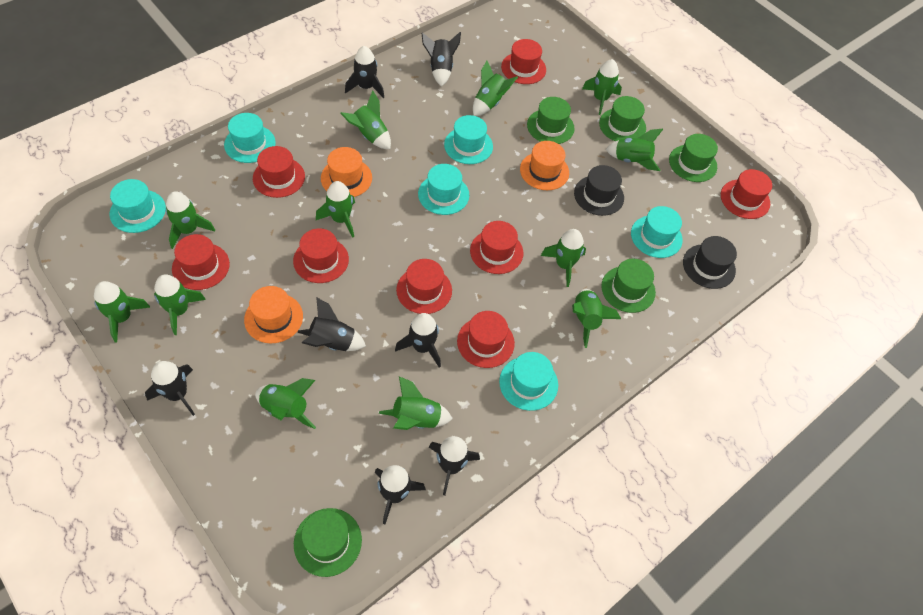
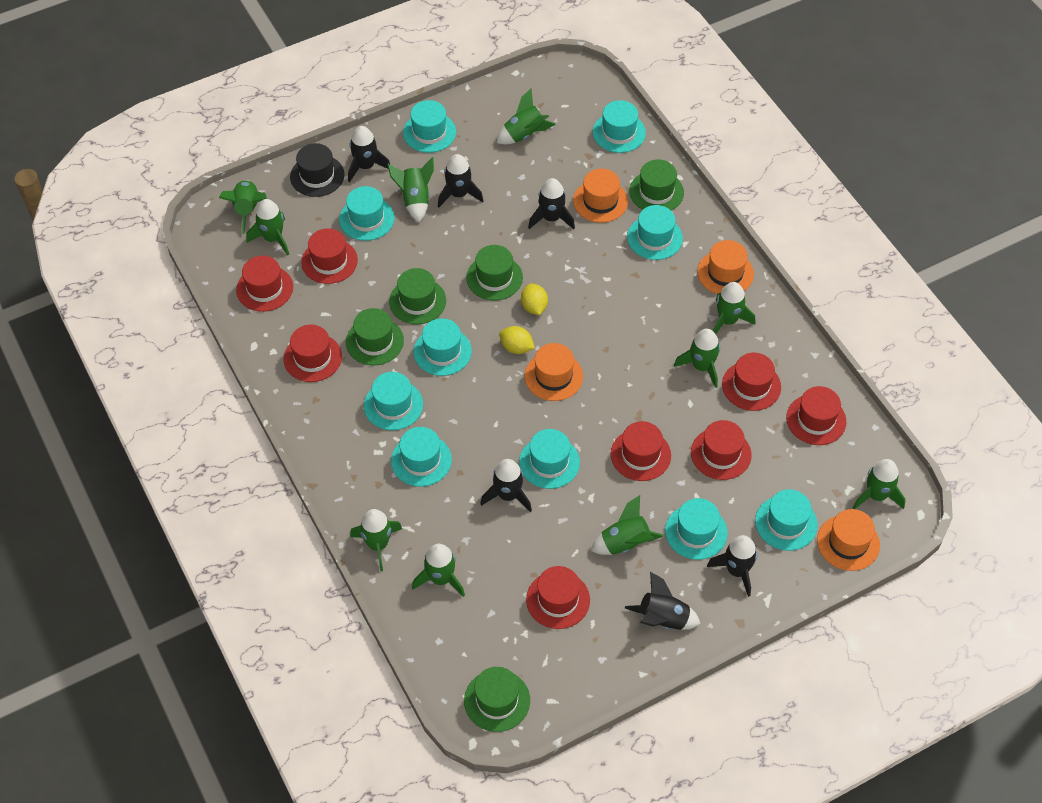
black hat: 2 -> 1
black rocket: 7 -> 6
green rocket: 12 -> 10
orange hat: 3 -> 4
turquoise hat: 6 -> 10
yellow lemon: 0 -> 2

